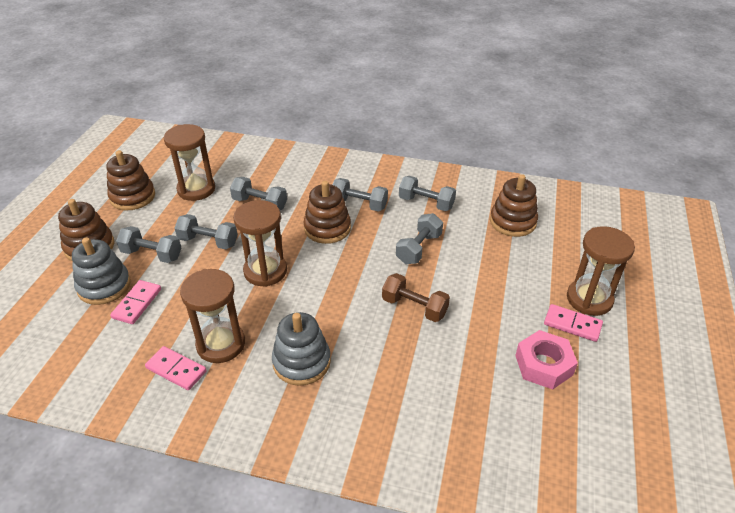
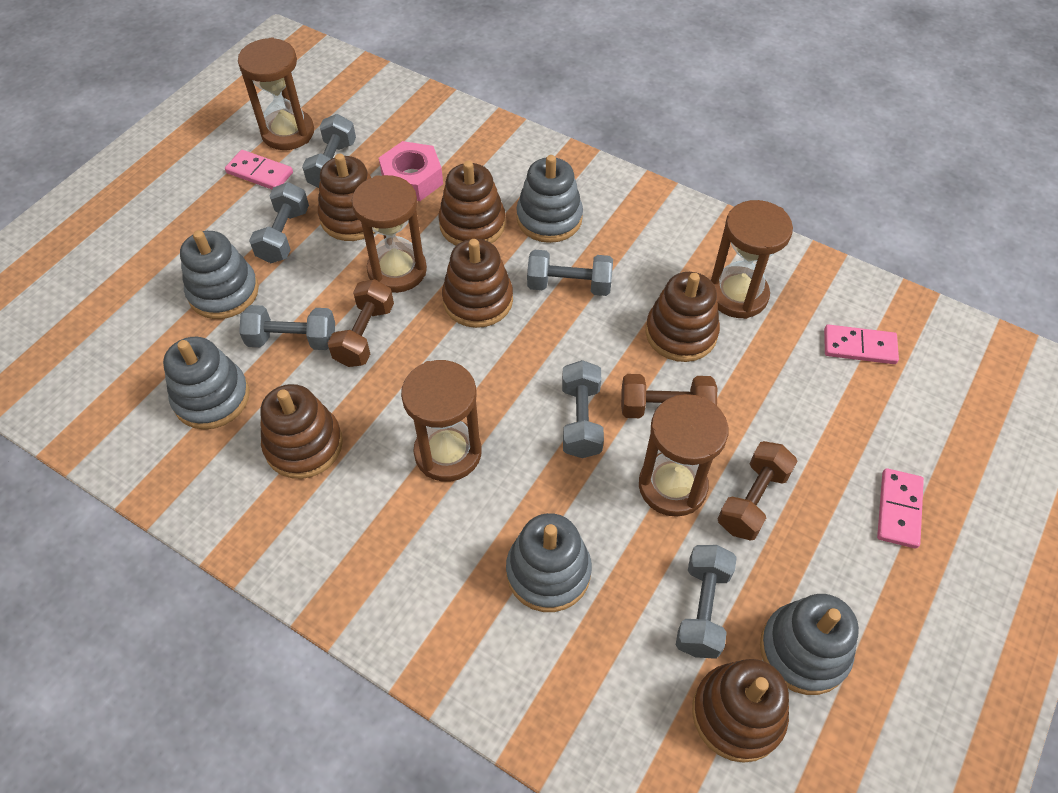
brown dumbbell: 1 -> 3
brown hourglass: 4 -> 5
brown stacking toy: 4 -> 6
grey stacking toy: 2 -> 5

